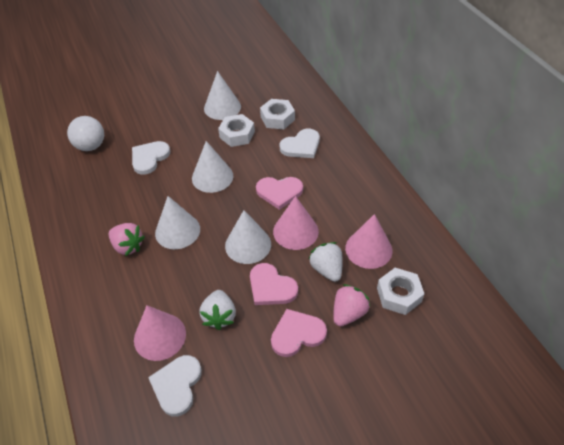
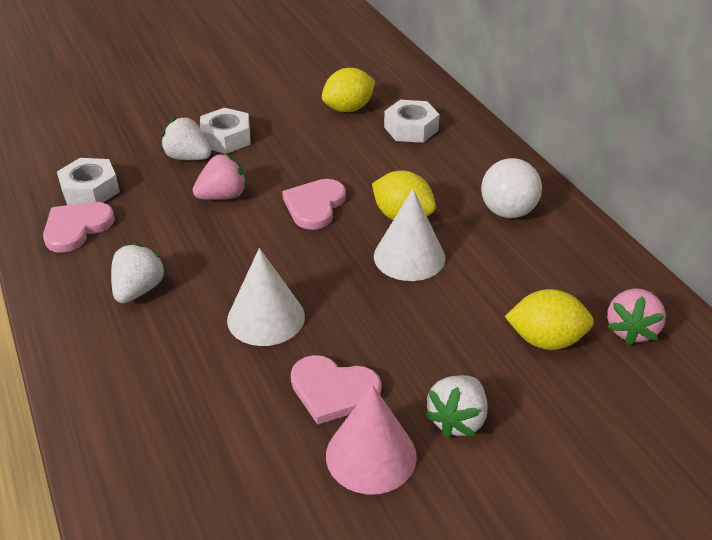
pink cone: 3 -> 1
white cone: 4 -> 2
white heart: 3 -> 0
white strawberry: 2 -> 3
yellow lemon: 0 -> 3

